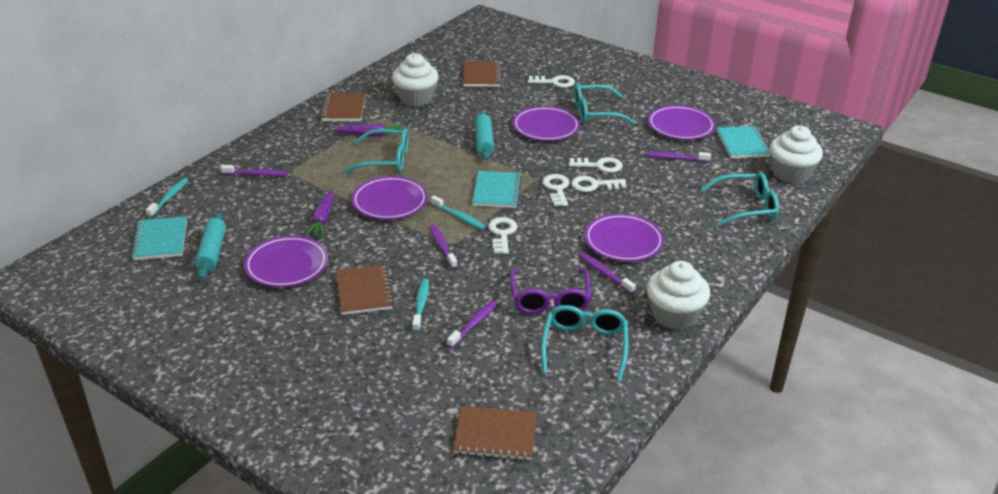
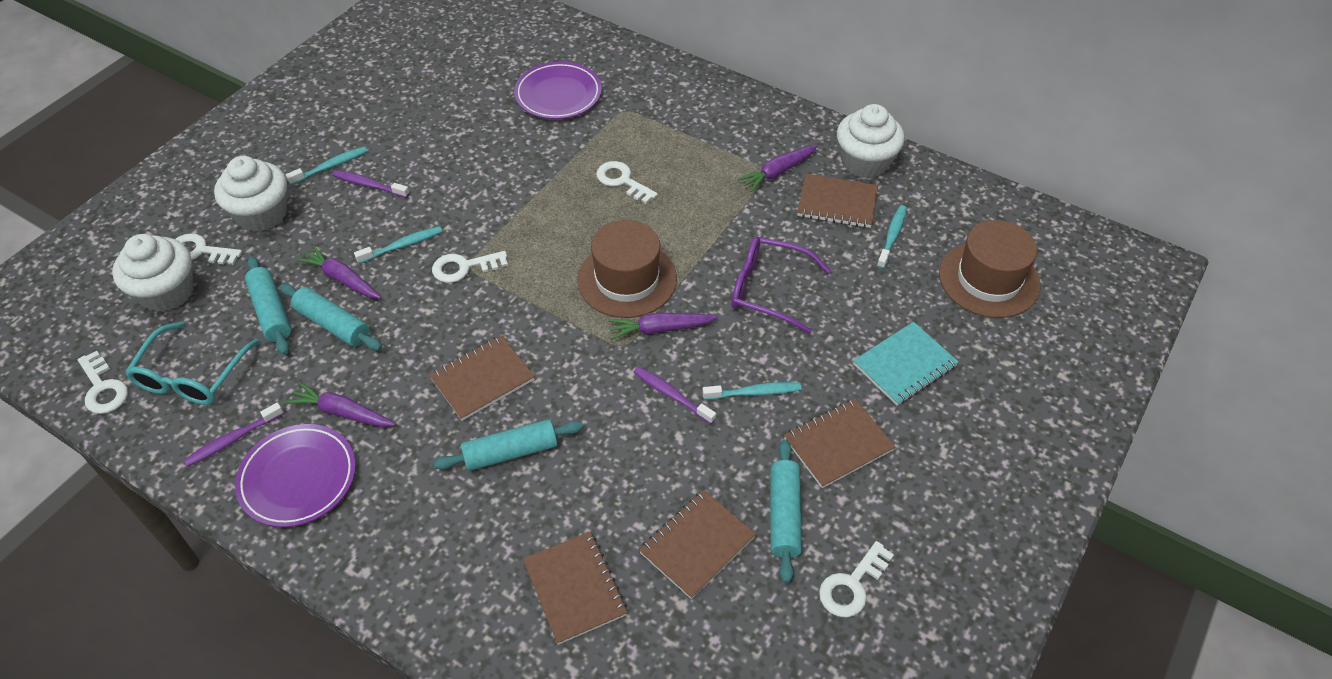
brown hat: 0 -> 2
brown notebook: 4 -> 5
purple carrot: 2 -> 4
purple plate: 5 -> 2
purple toothbrush: 5 -> 3
turquoise glasses: 4 -> 1
turquoise notebook: 3 -> 1
turquoise rolling pin: 2 -> 4
turquoise toothbrush: 3 -> 4

